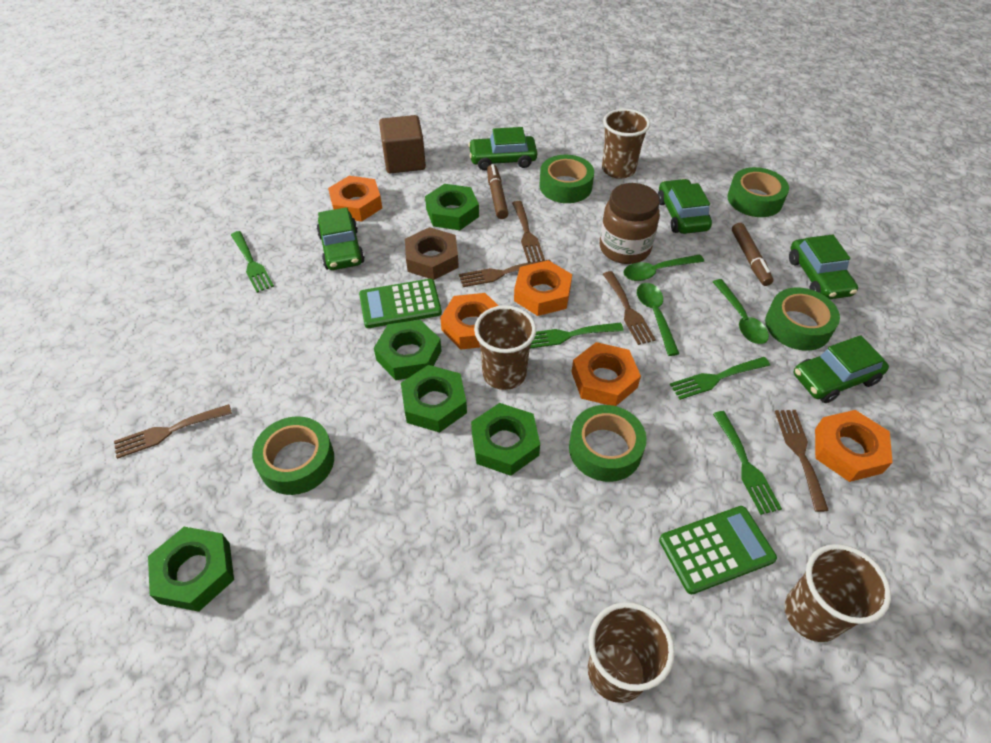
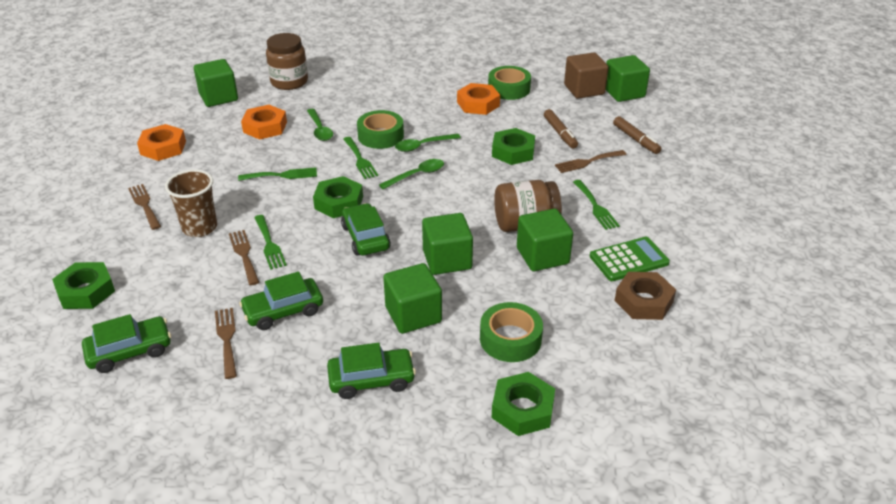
brown cup: 4 -> 1
brown fork: 5 -> 4
brown jar: 1 -> 2
green calculator: 2 -> 1
green car: 5 -> 4
green cube: 0 -> 5
green nut: 5 -> 4
green tape: 5 -> 3
orange nut: 5 -> 3

